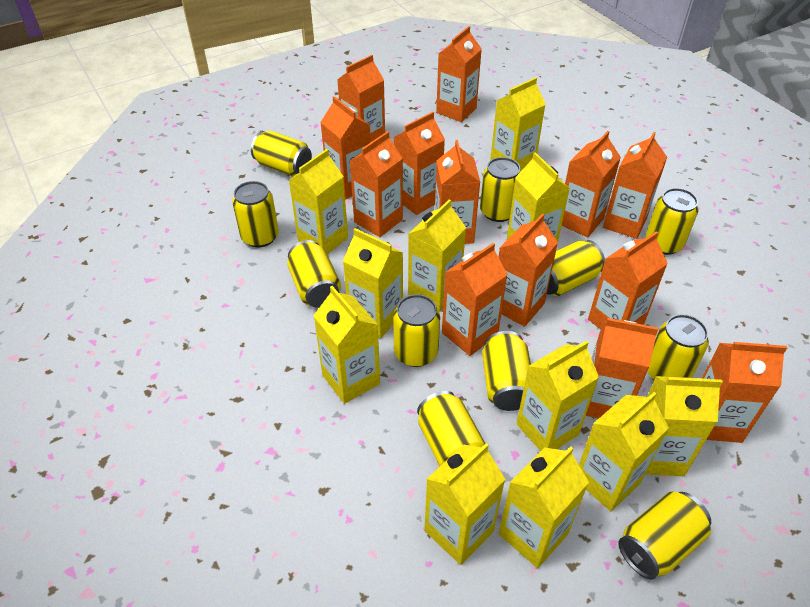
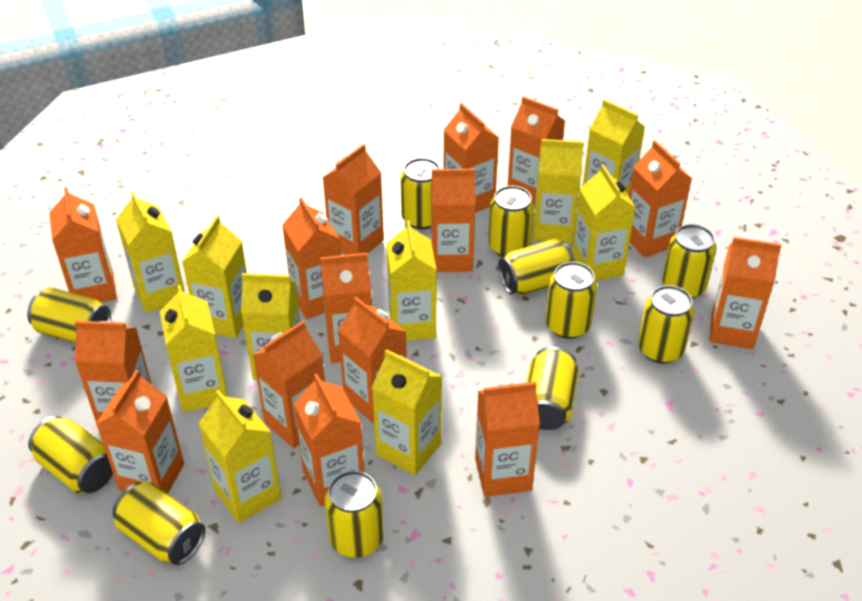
orange carton: 13 -> 15
yellow carton: 11 -> 10

